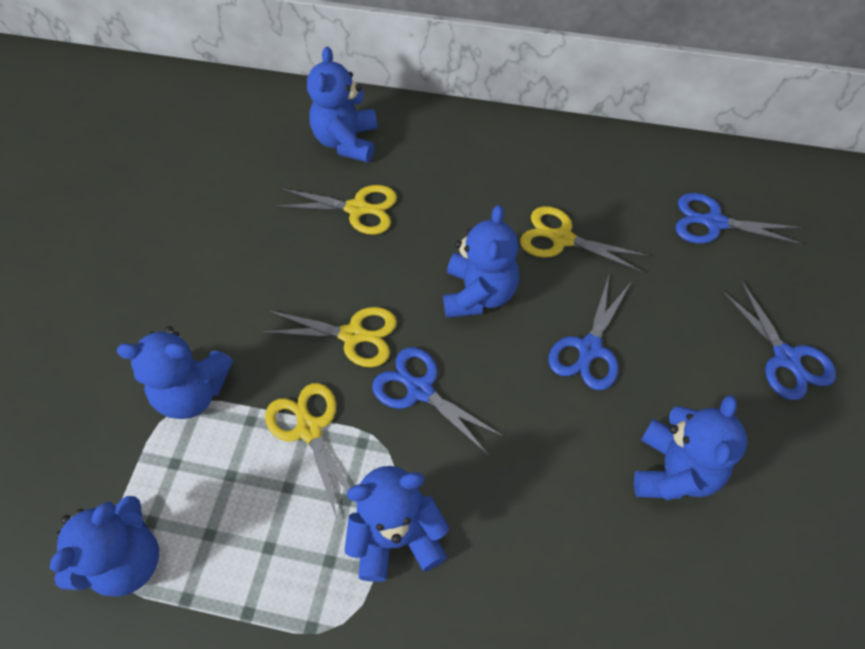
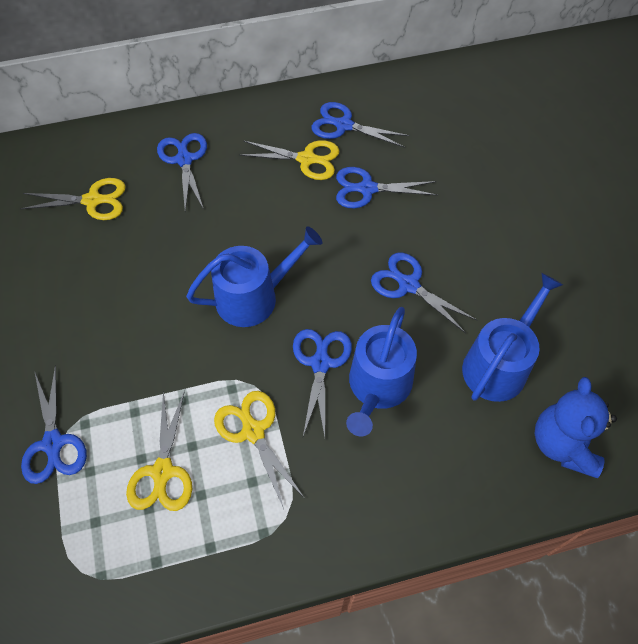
blue scissors: 4 -> 6
blue teddy bear: 6 -> 1
blue watering can: 0 -> 3

